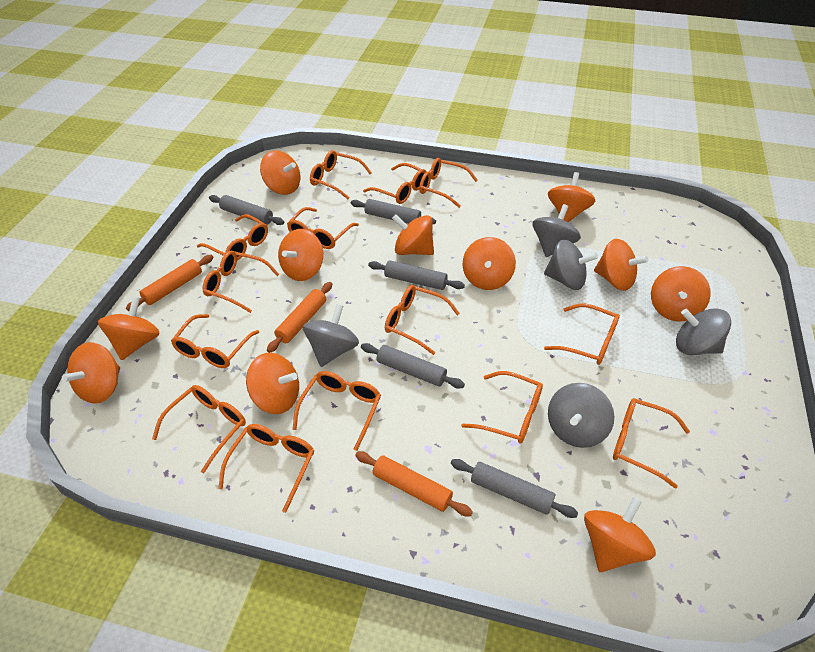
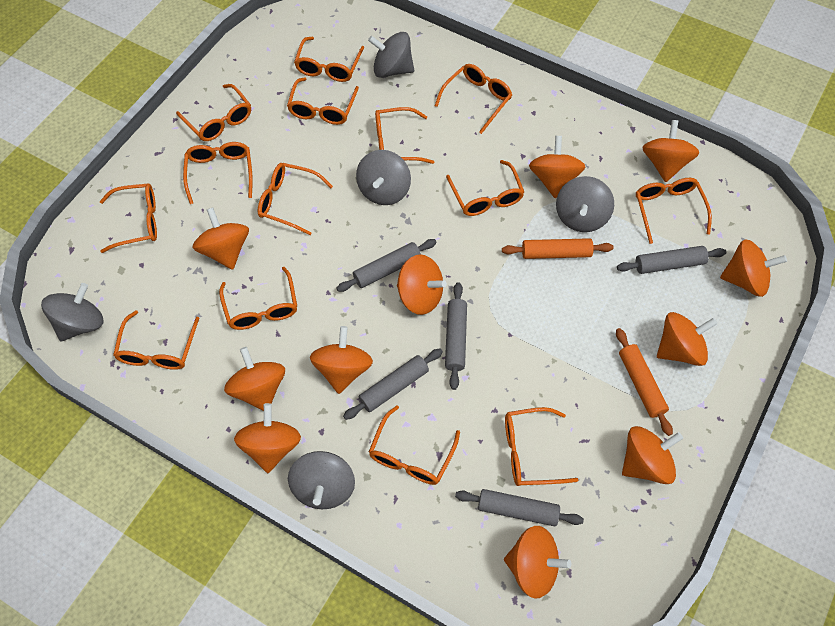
orange rolling pin: 3 -> 2

